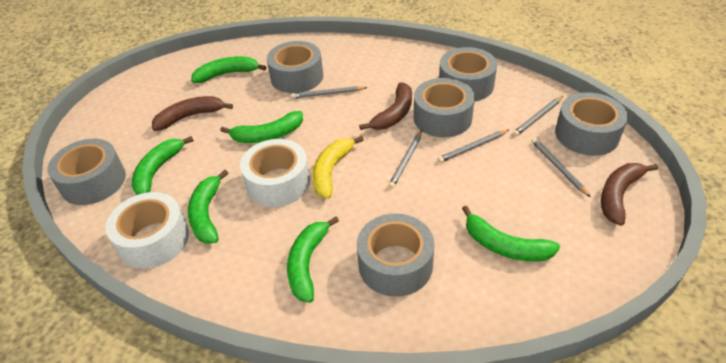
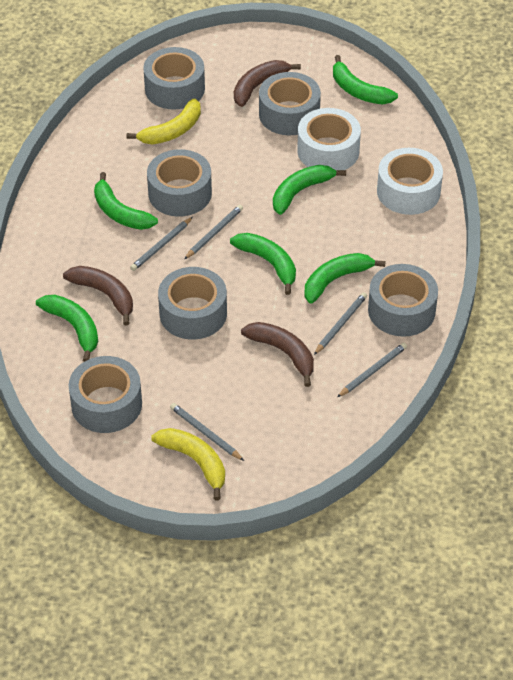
yellow banana: 1 -> 2

